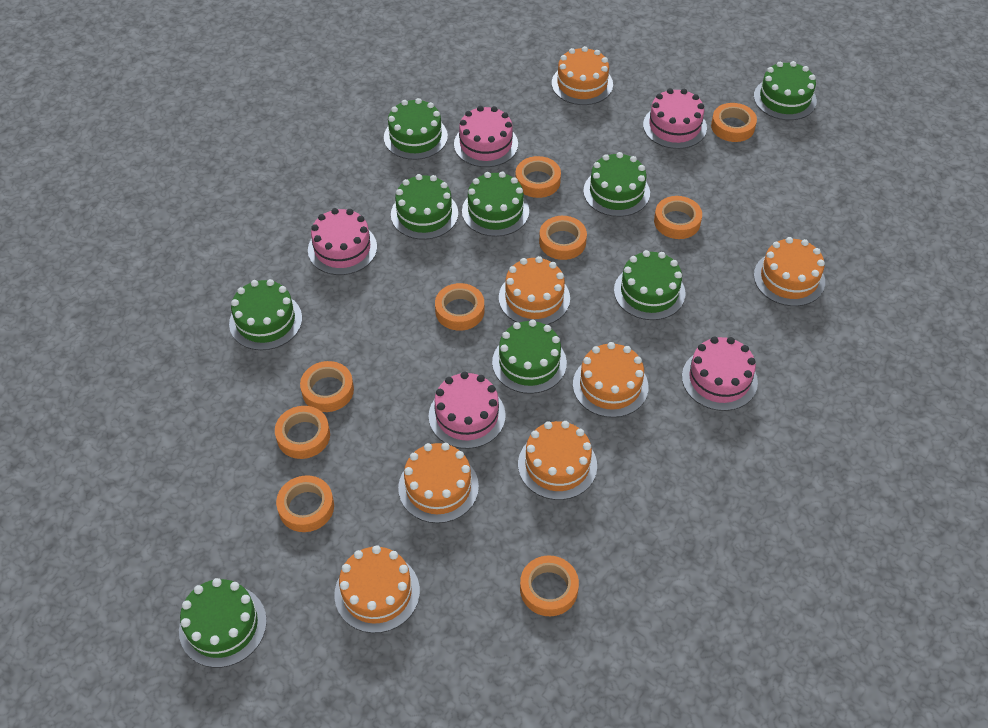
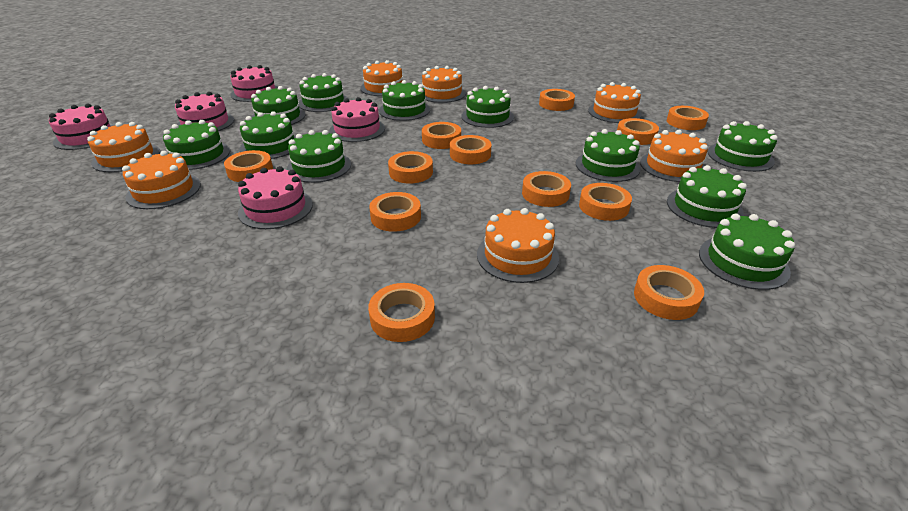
green cake: 9 -> 11
orange tape: 9 -> 12

